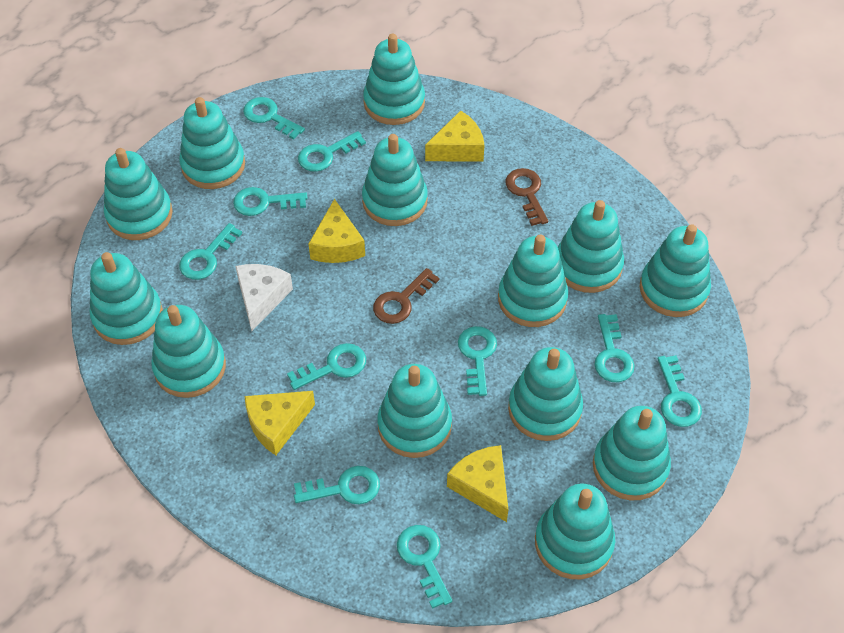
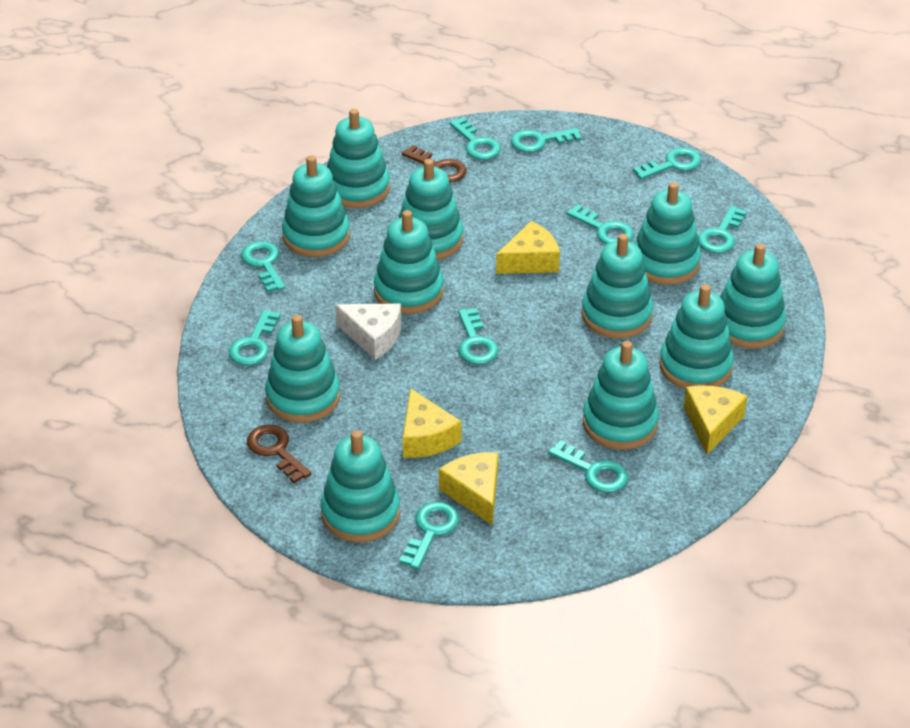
turquoise stacking toy: 13 -> 11

